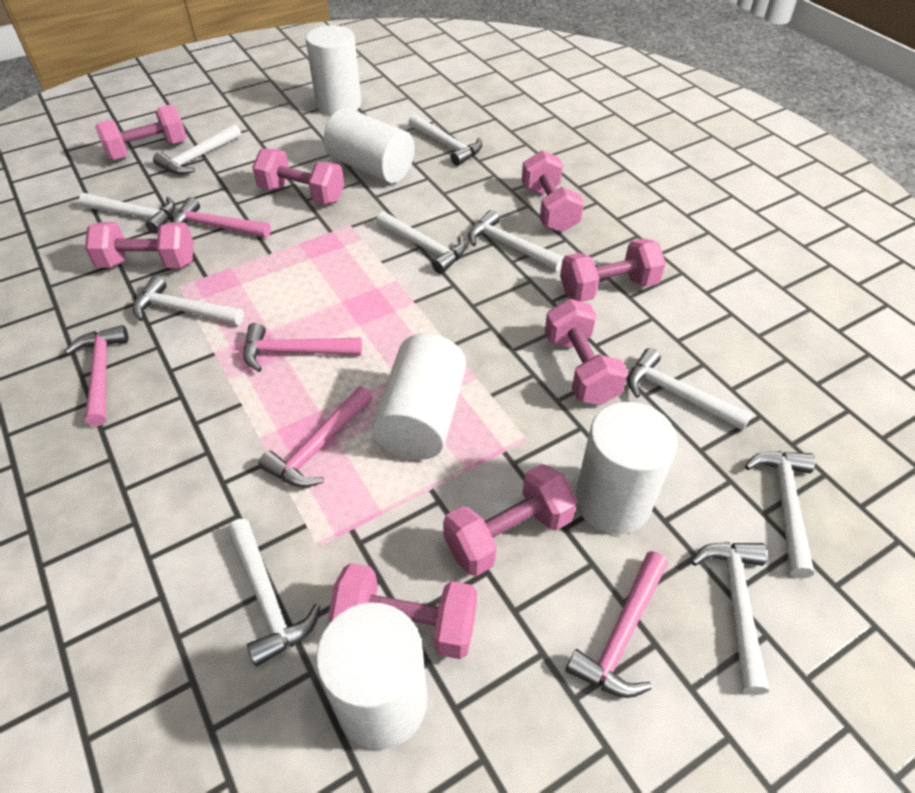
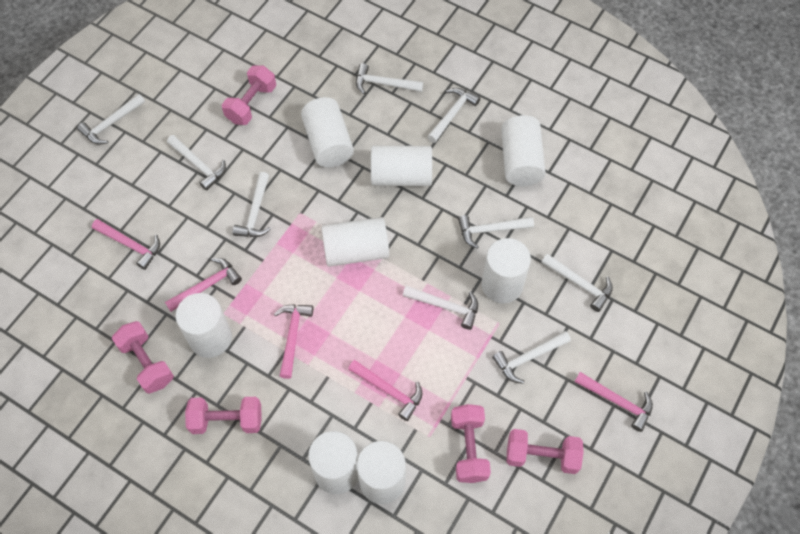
pink dumbbell: 8 -> 5
white cylinder: 5 -> 8
white hammer: 10 -> 9

